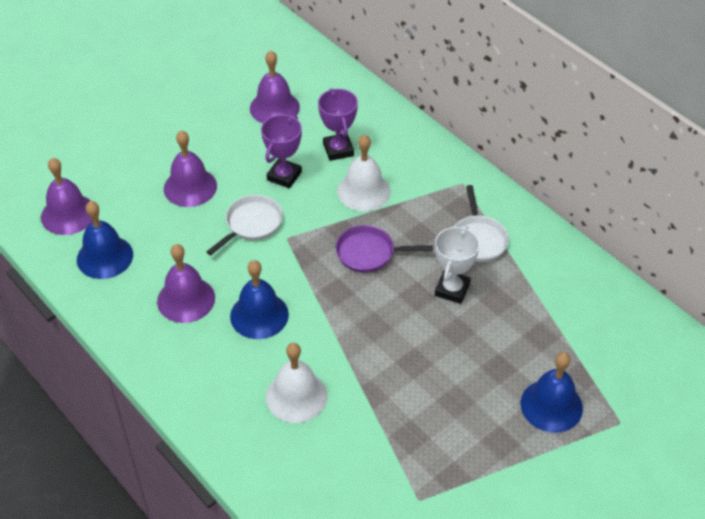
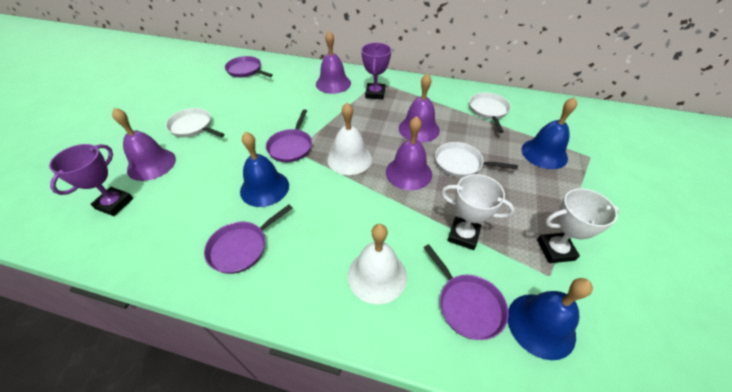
purple pan: 1 -> 4
white pan: 2 -> 3
white trophy: 1 -> 2

